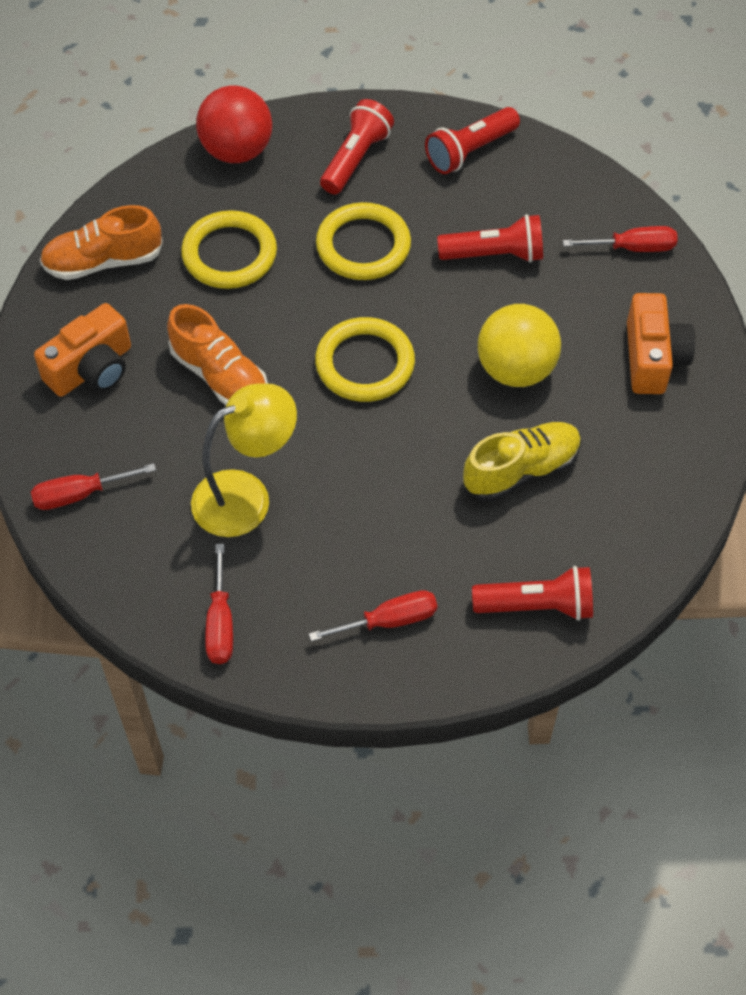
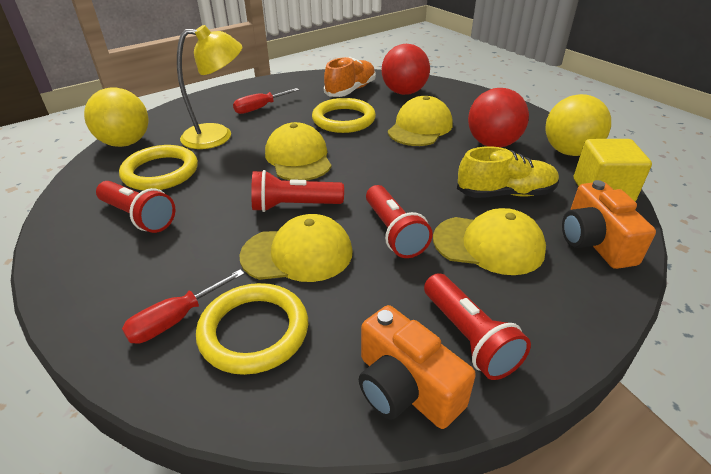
orange shoe: 2 -> 1
red ball: 1 -> 2
red screwdriver: 4 -> 2
yellow ball: 1 -> 2
yellow cap: 0 -> 4
yellow cube: 0 -> 1

